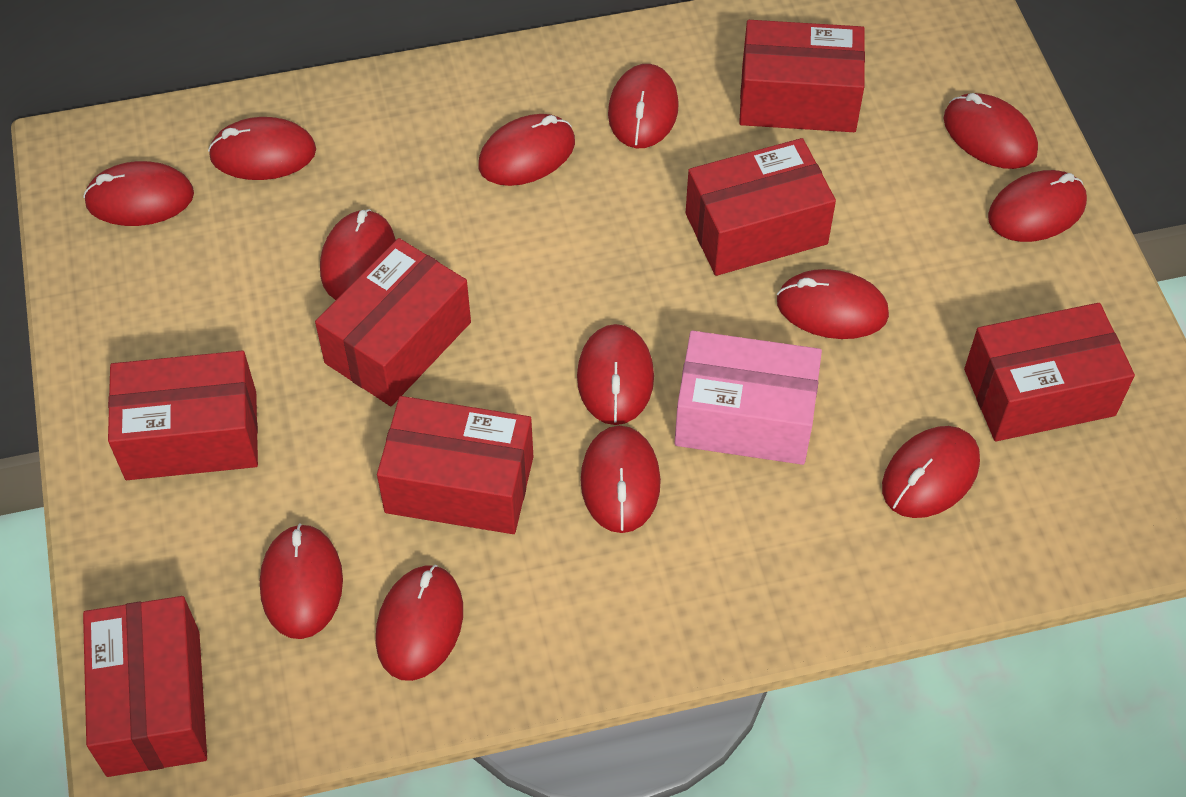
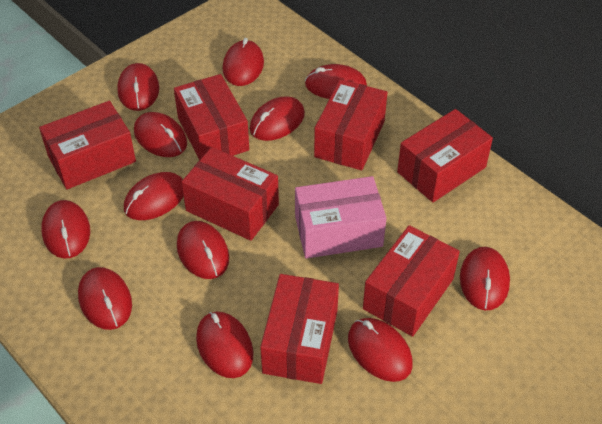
red mouse: 13 -> 12

